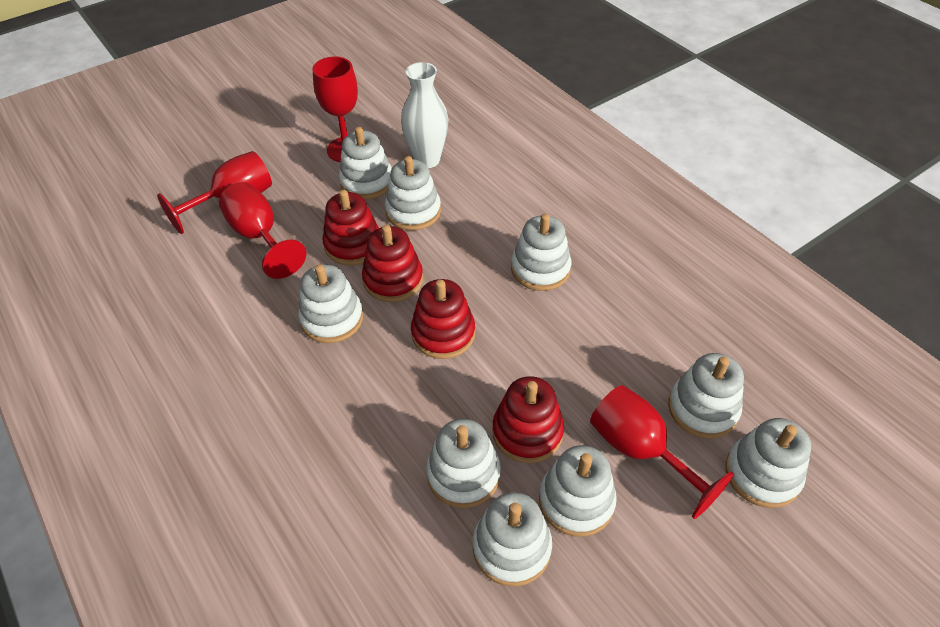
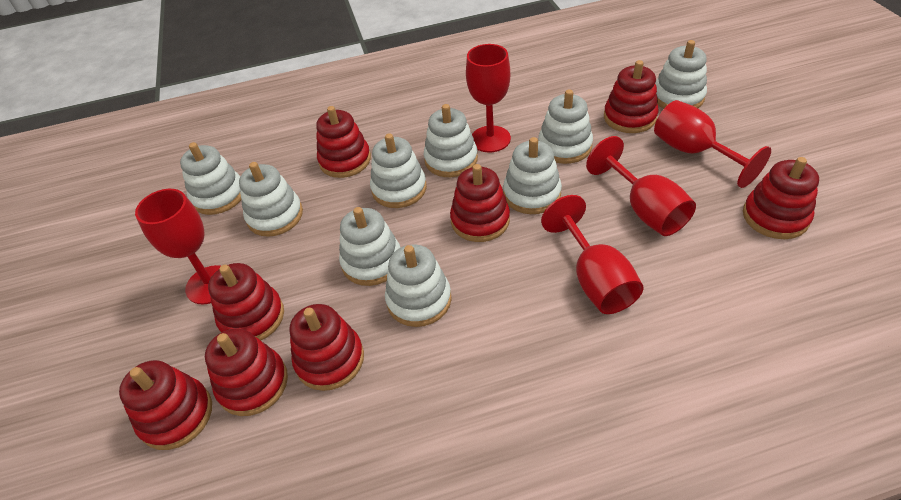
red goblet: 4 -> 5
red stacking toy: 4 -> 8
white vase: 1 -> 0

